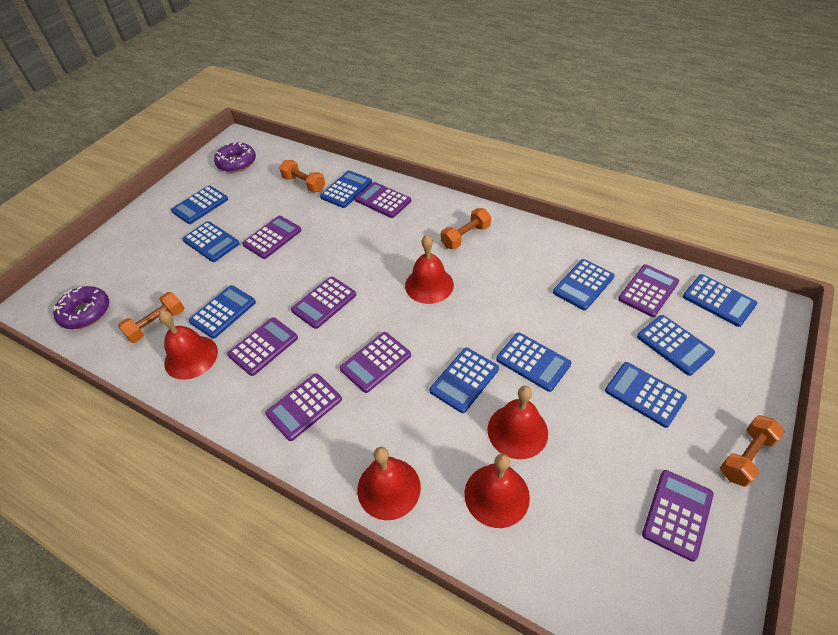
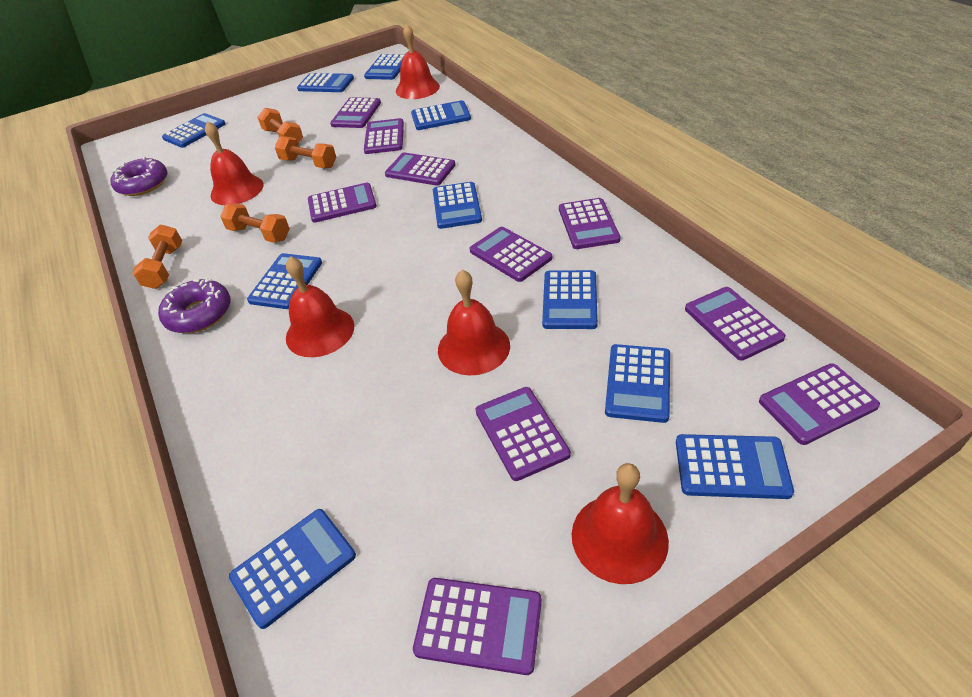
purple calculator: 8 -> 10

